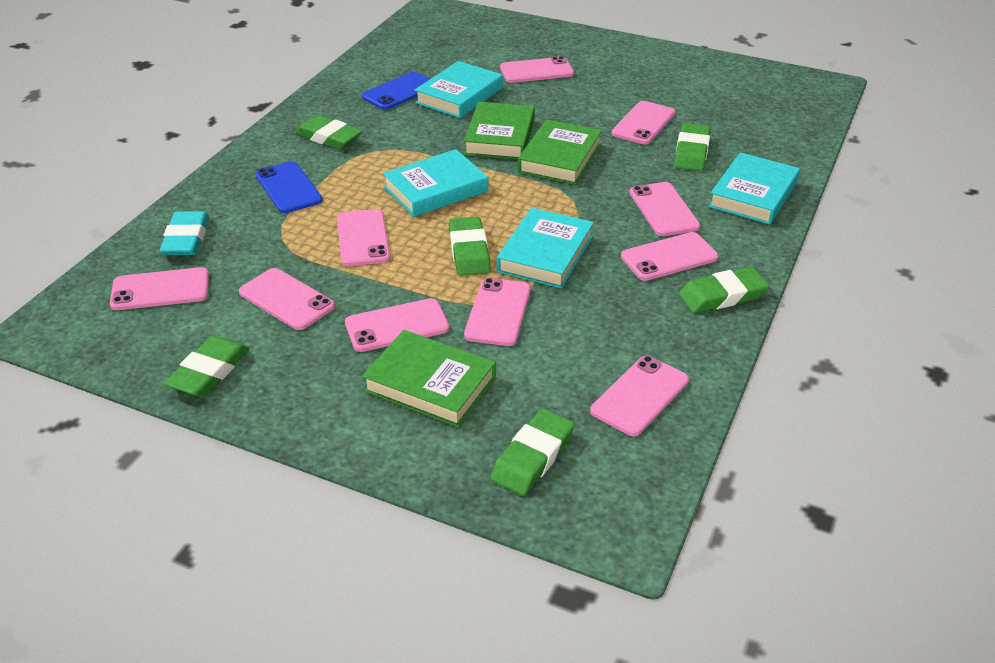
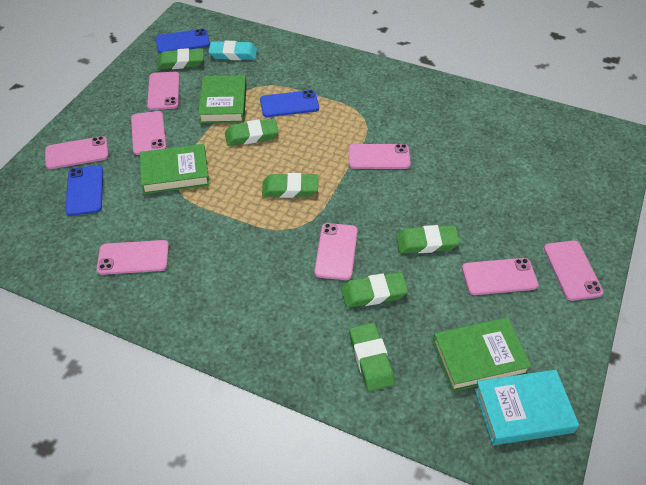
blue phone: 2 -> 3
pink phone: 10 -> 8
turquoise book: 4 -> 1

